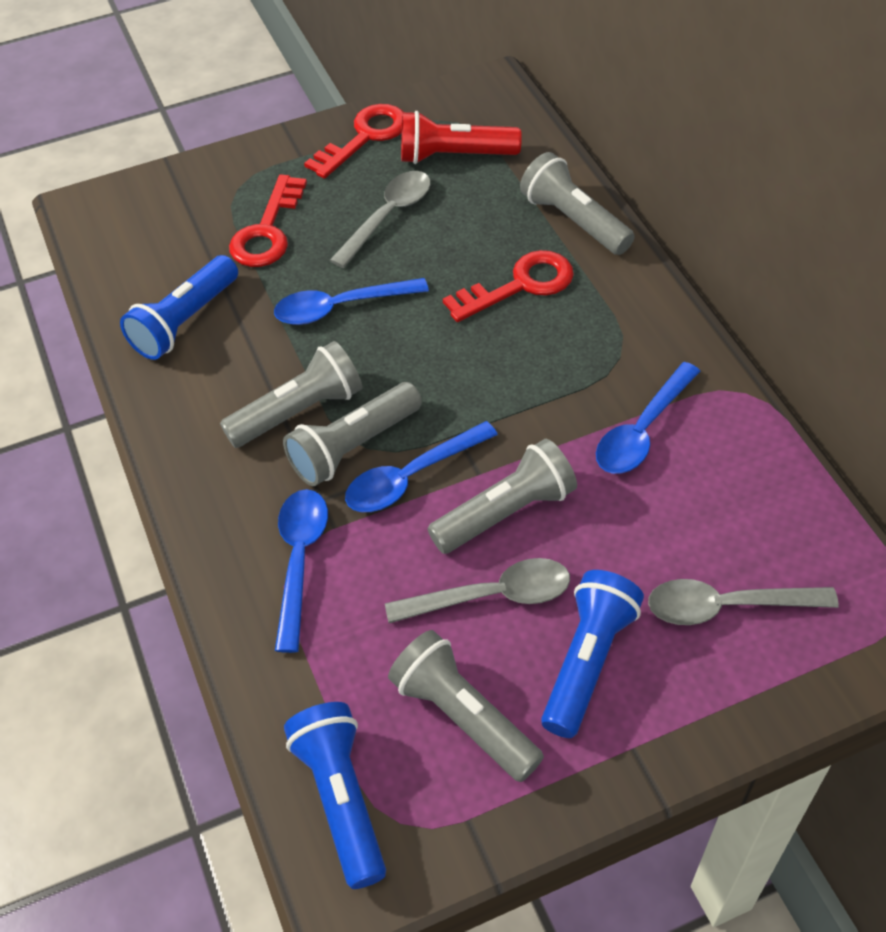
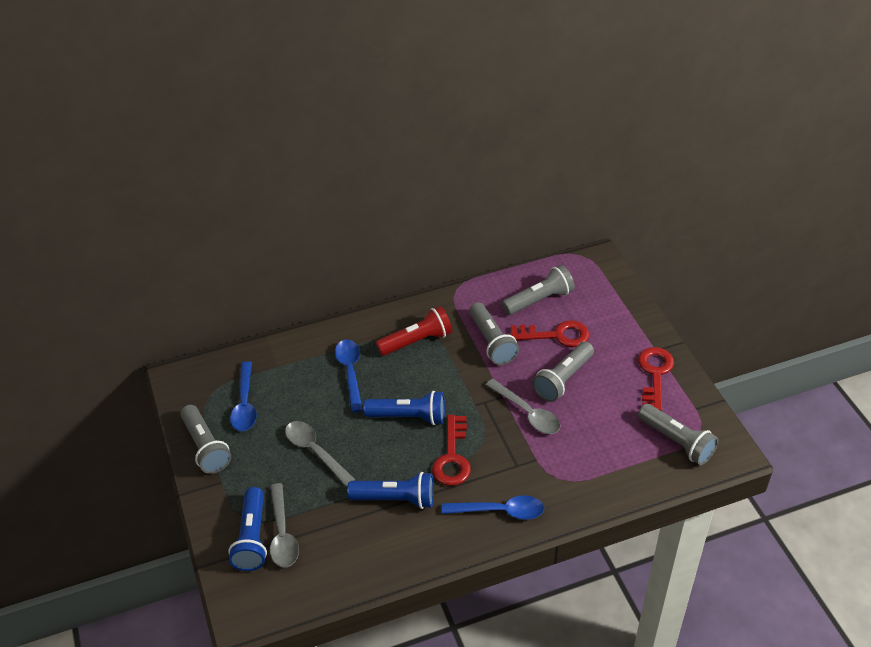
blue spoon: 4 -> 3

